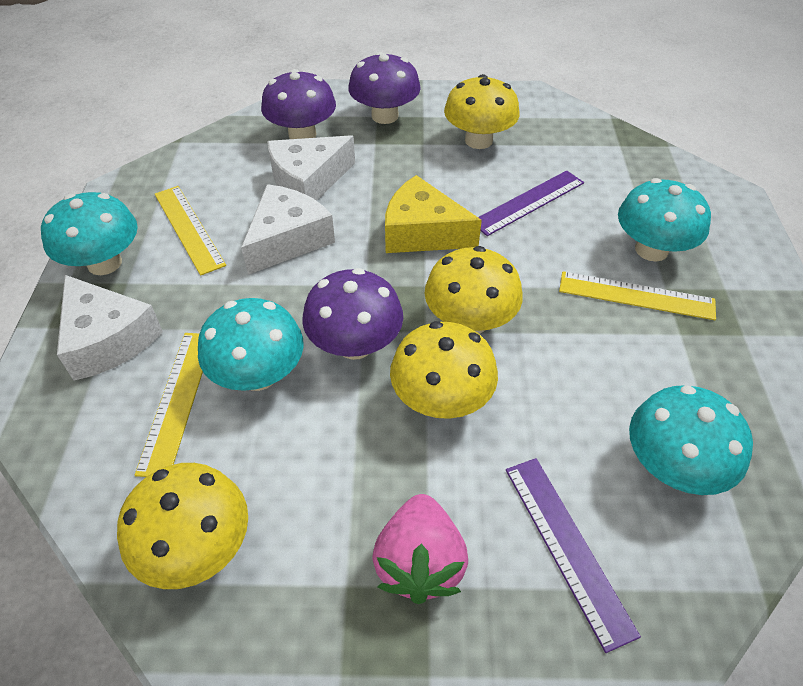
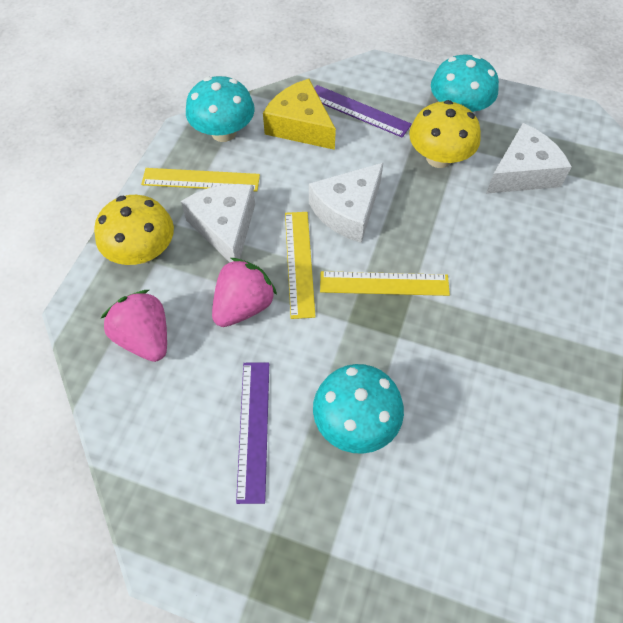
pink strawberry: 1 -> 2
purple mushroom: 3 -> 0
turquoise mushroom: 4 -> 3
yellow mushroom: 4 -> 2

